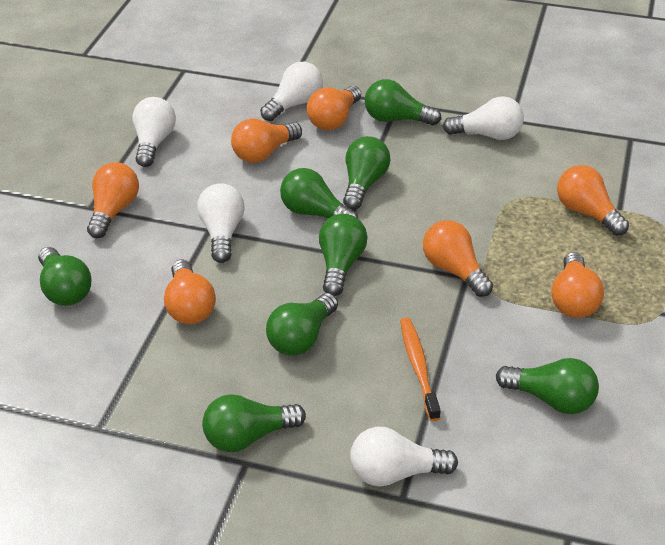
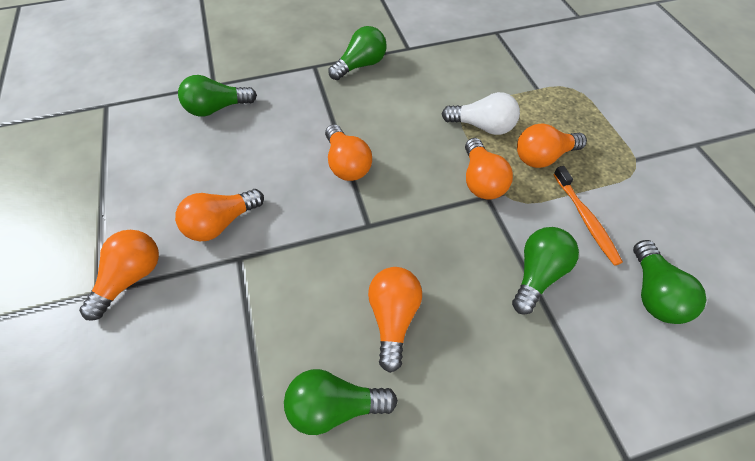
green light bulb: 8 -> 5
orange light bulb: 7 -> 6
white light bulb: 5 -> 1

